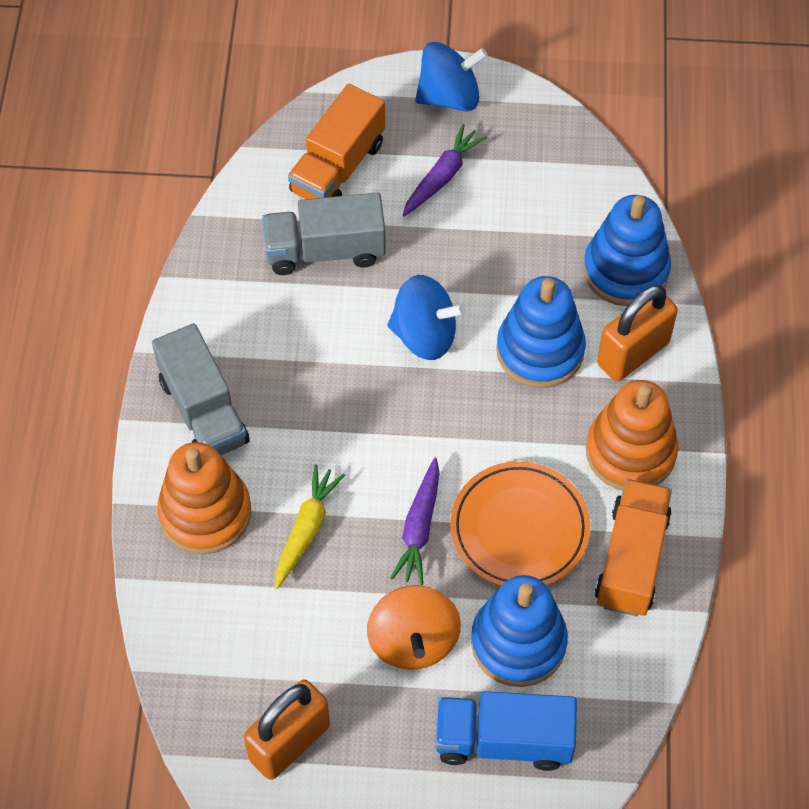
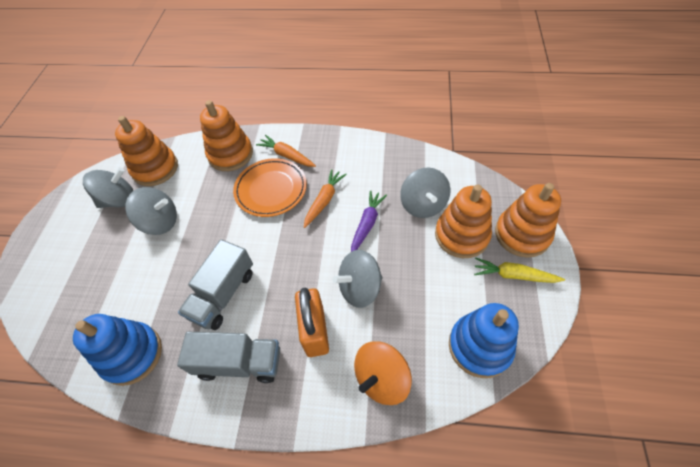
blue spinning top: 2 -> 0
blue stacking toy: 3 -> 2
blue truck: 1 -> 0
grey spinning top: 0 -> 4
orange carrot: 0 -> 2
orange padlock: 2 -> 1
orange stacking toy: 2 -> 4
orange truck: 2 -> 0
purple carrot: 2 -> 1

